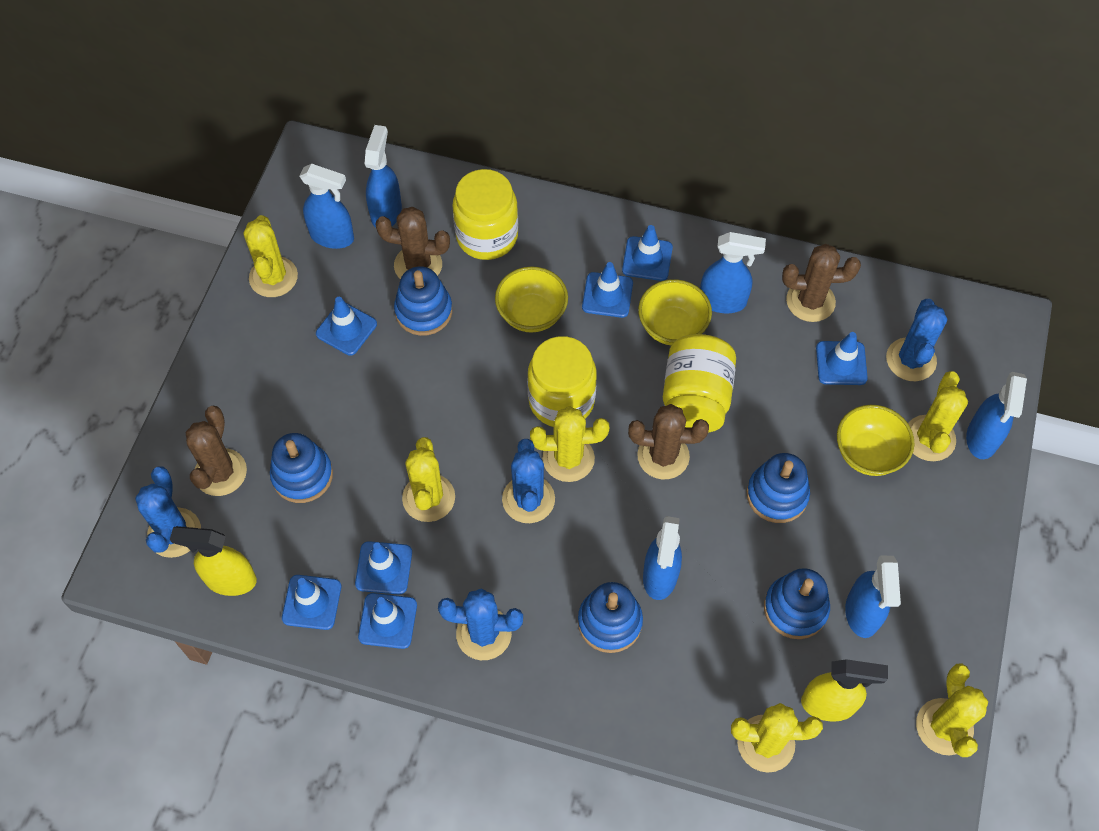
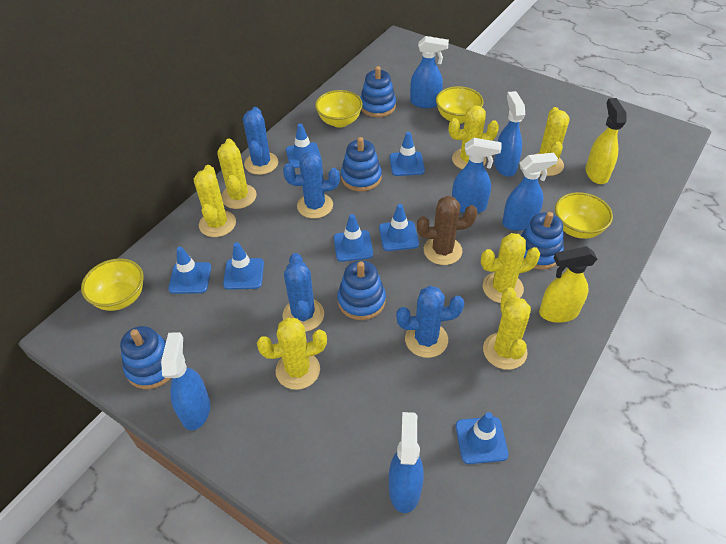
brown cactus: 4 -> 1
yellow bowl: 3 -> 4
yellow cactus: 6 -> 7
yellow jar: 3 -> 0

